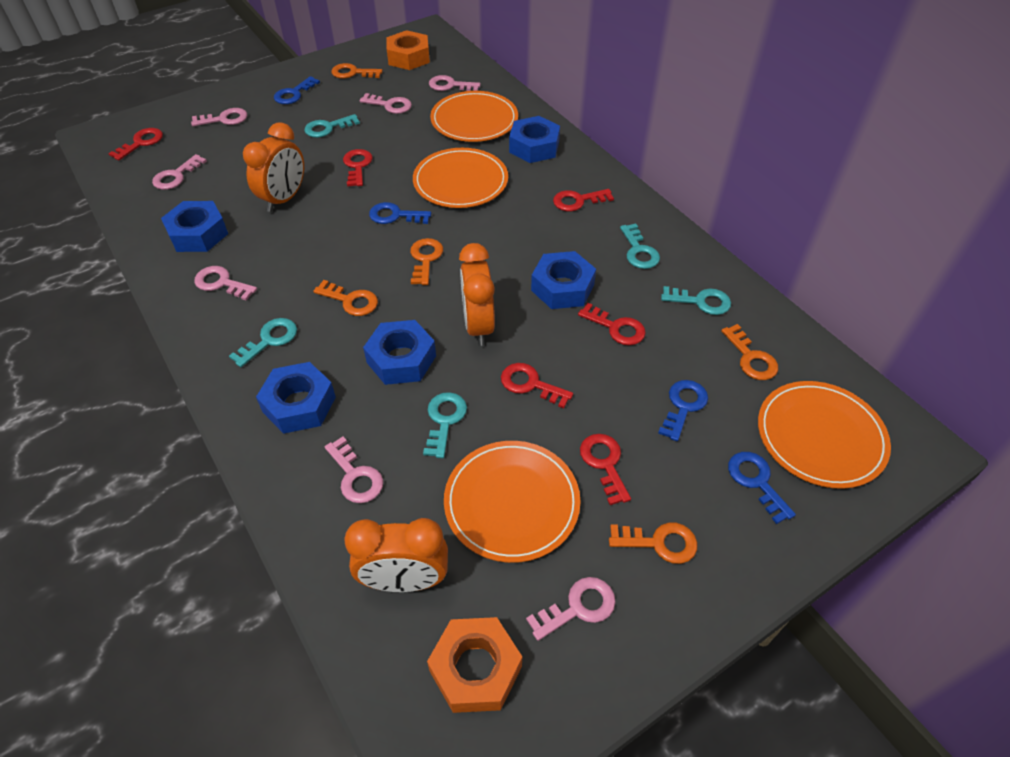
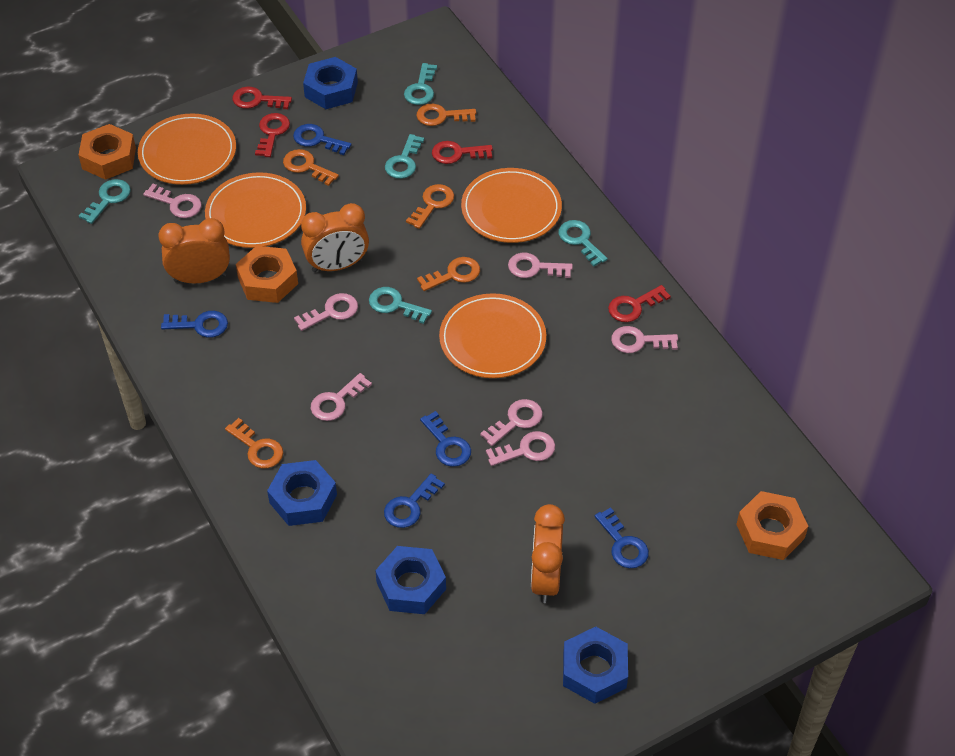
blue key: 4 -> 5
blue nut: 5 -> 4
orange nut: 2 -> 3
red key: 6 -> 4

